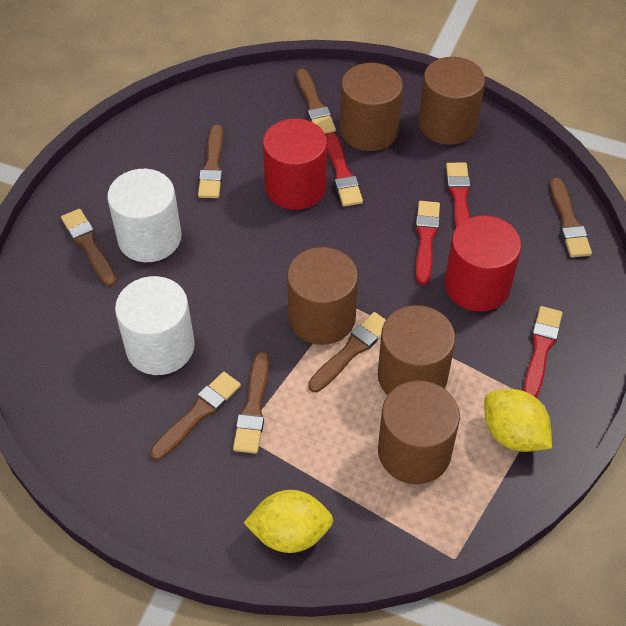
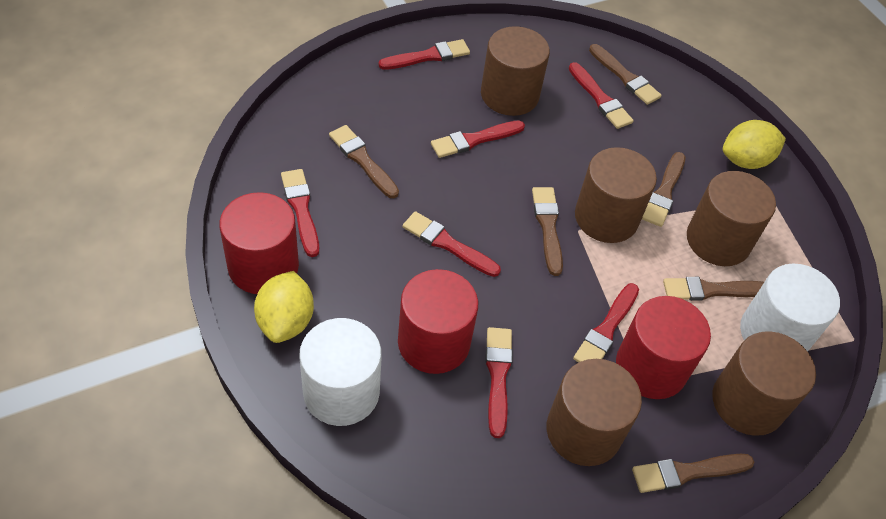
brown brush: 7 -> 6
red brush: 4 -> 7
red cylinder: 2 -> 3

